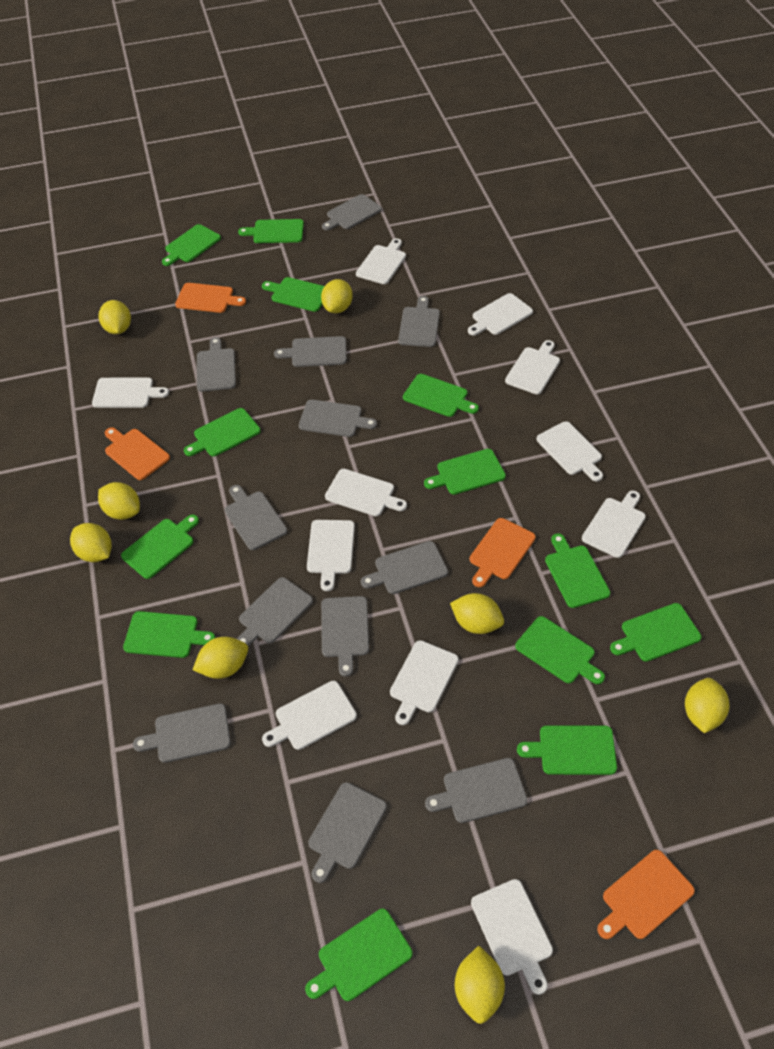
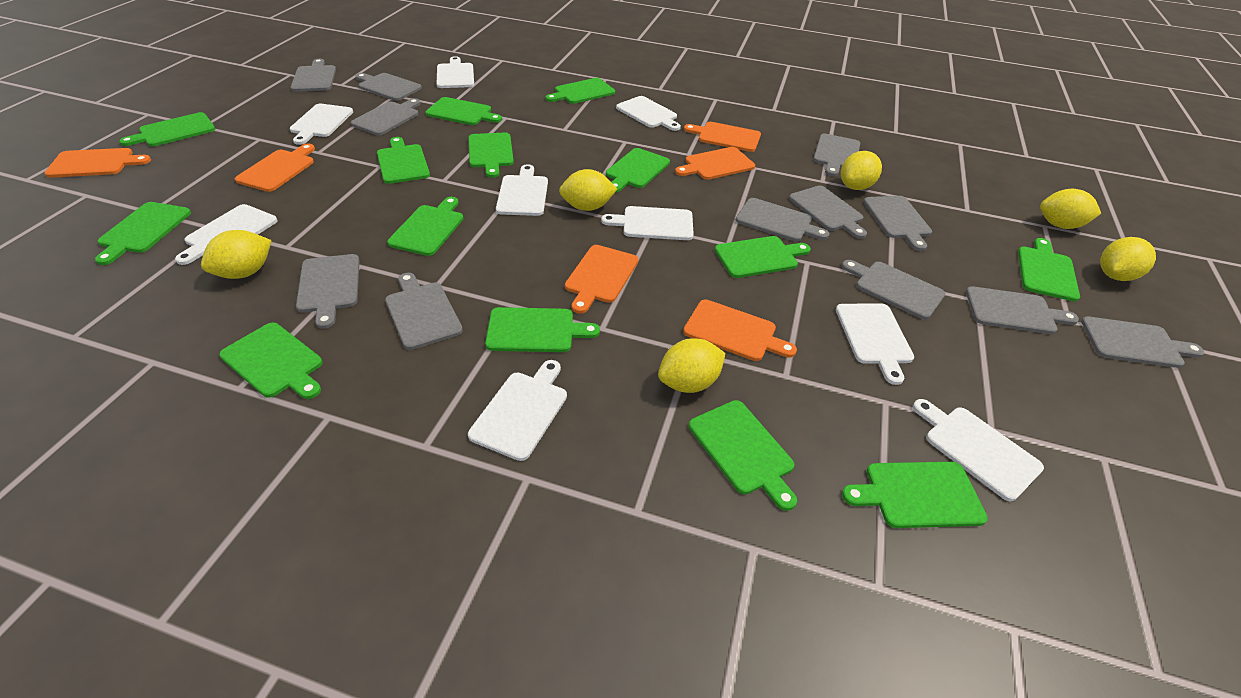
green cutting board: 13 -> 14
orange cutting board: 4 -> 6
white cutting board: 11 -> 9
yellow lemon: 8 -> 6

